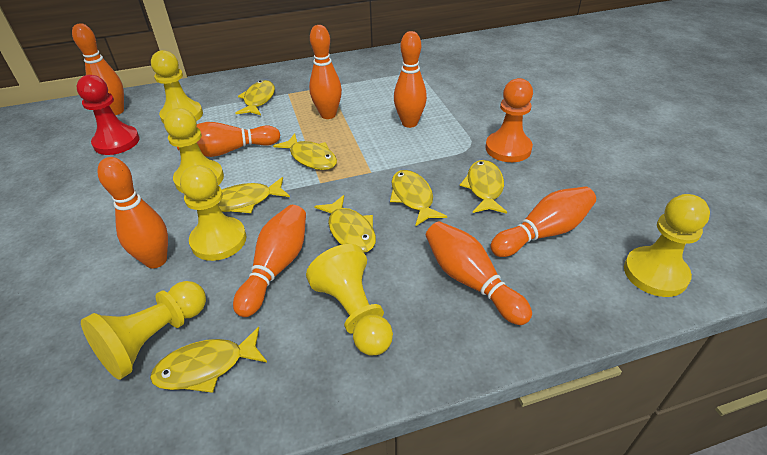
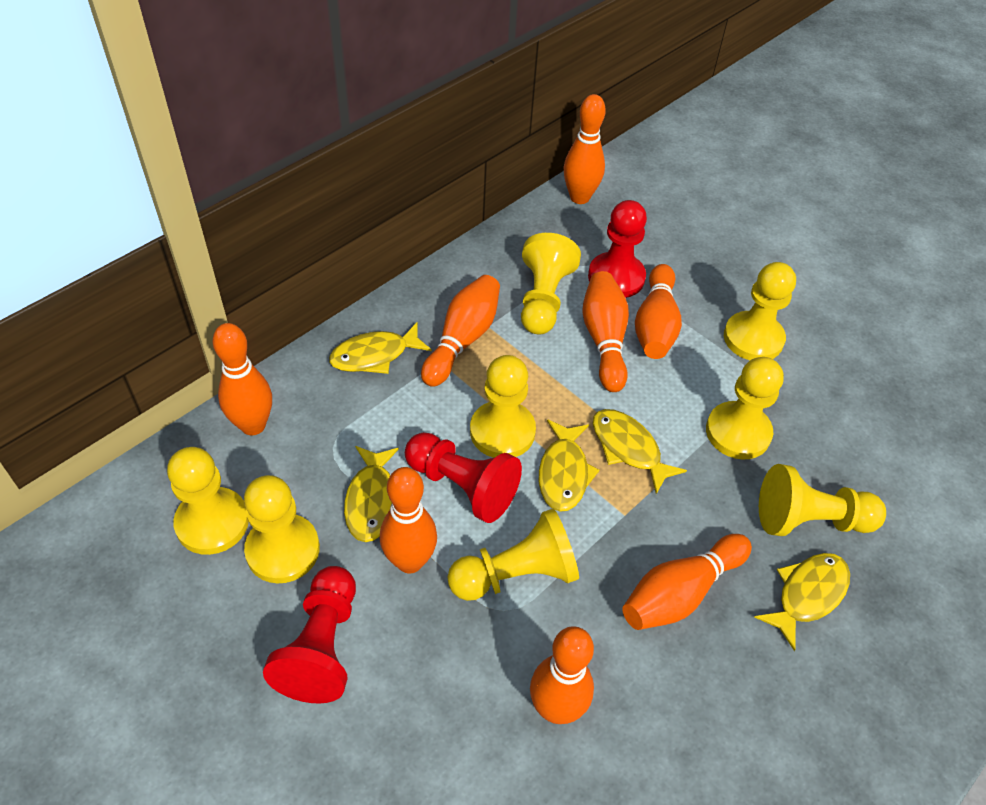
orange pawn: 1 -> 0
red pawn: 1 -> 3
yellow fish: 7 -> 5
yellow pawn: 6 -> 8

